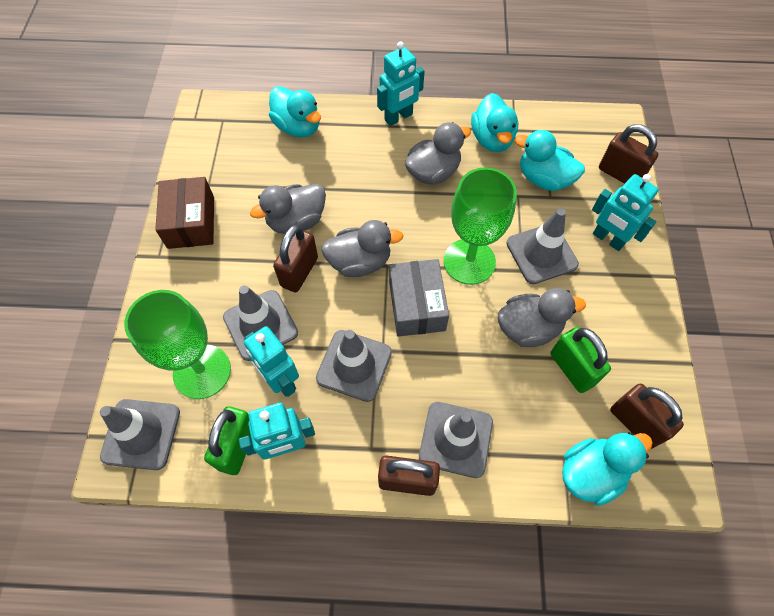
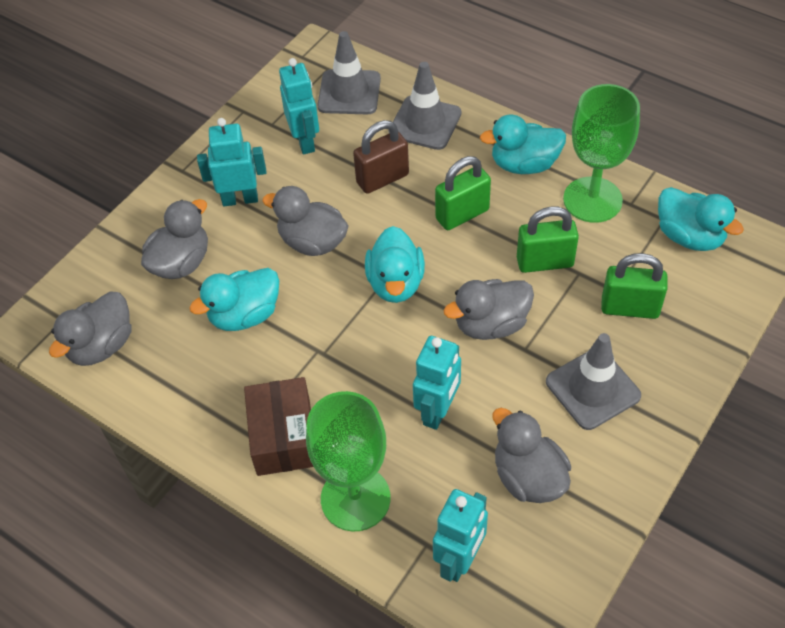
brown padlock: 4 -> 1
green padlock: 2 -> 3
grey box: 1 -> 0
grey duck: 4 -> 5
grey traffic cone: 5 -> 3

